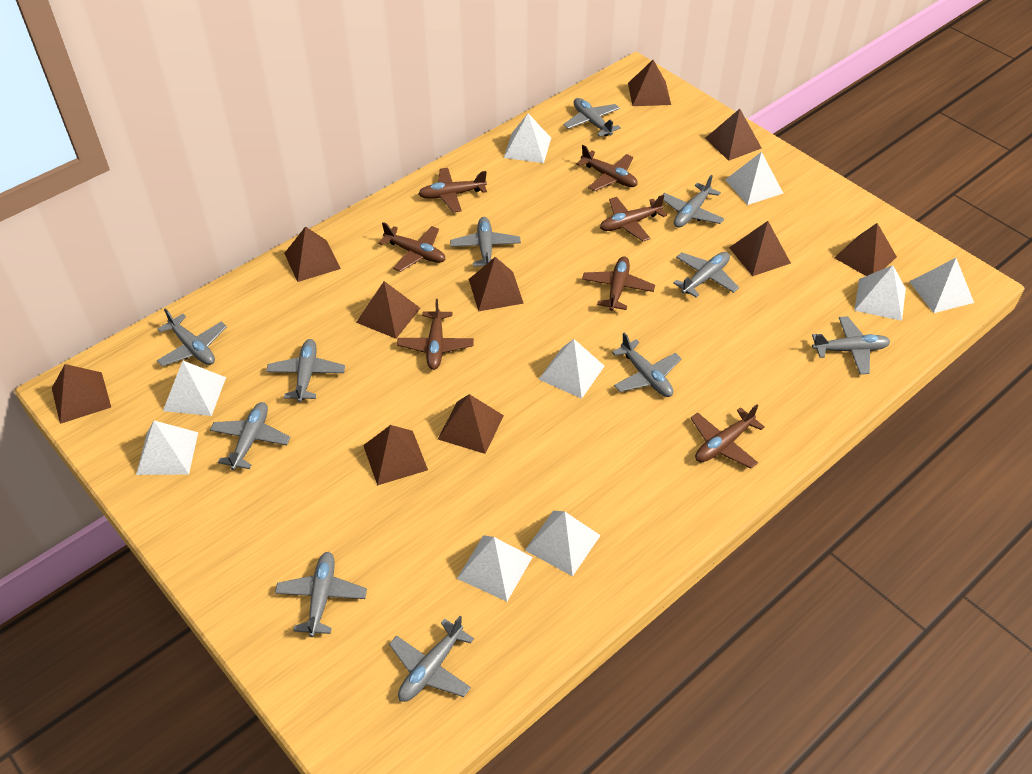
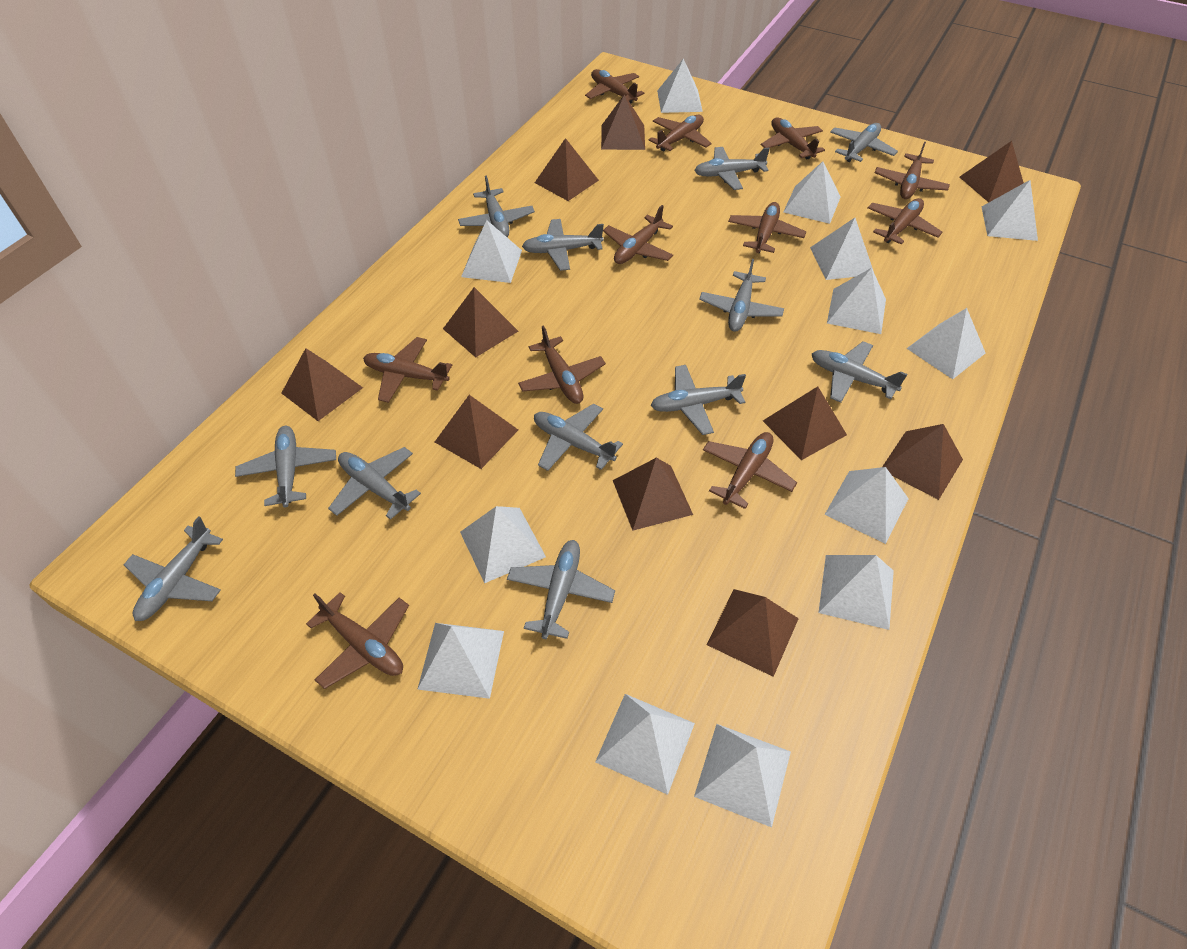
brown plane: 7 -> 11
grey plane: 11 -> 12
white pyramid: 9 -> 13

